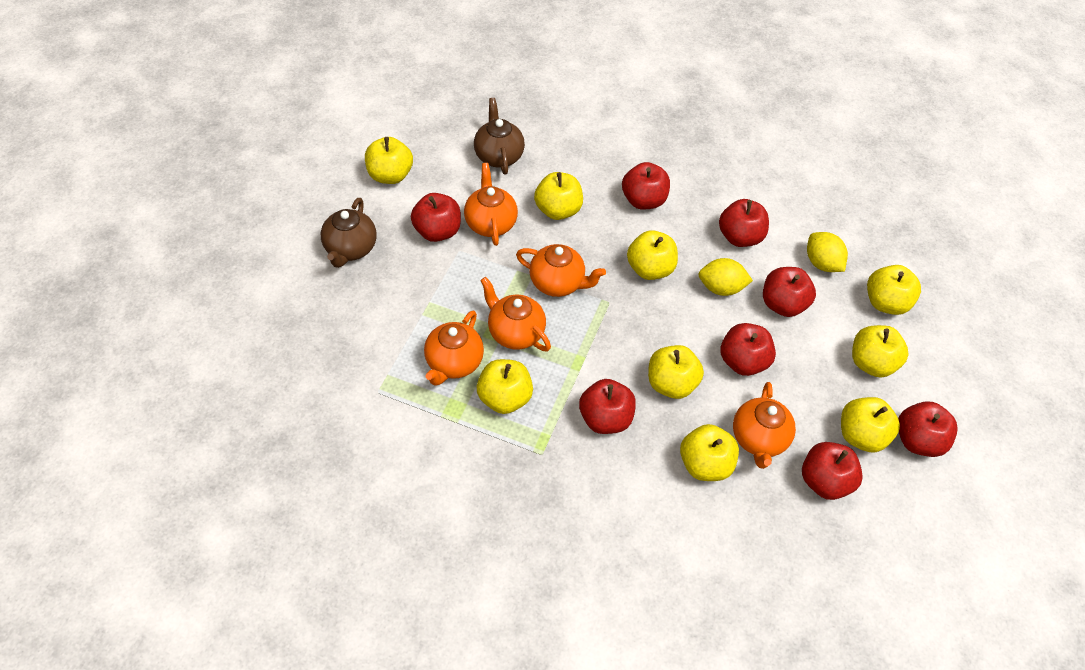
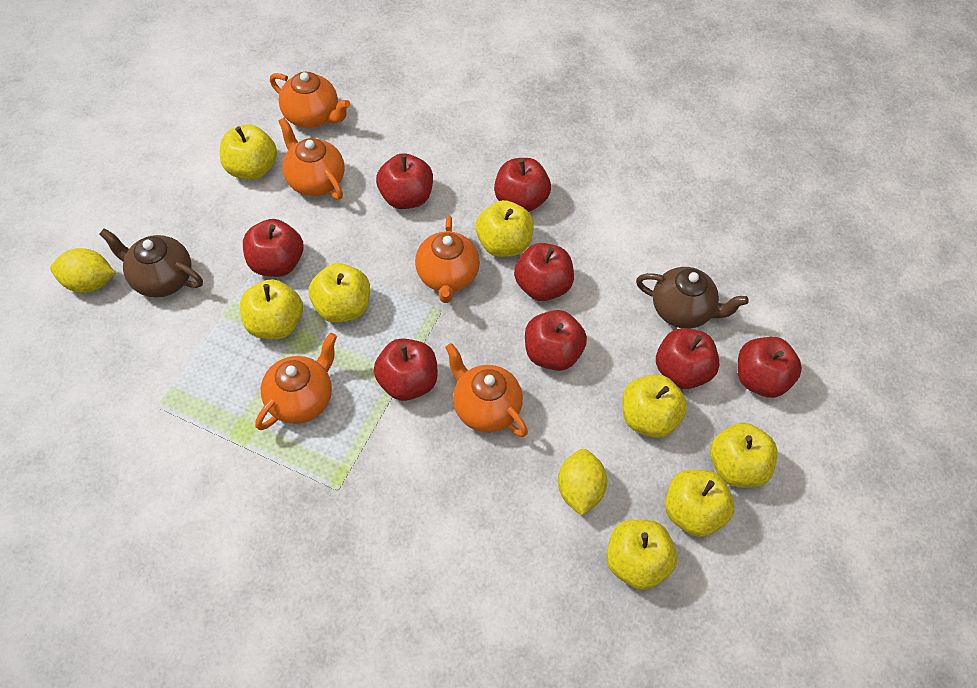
yellow apple: 9 -> 8

